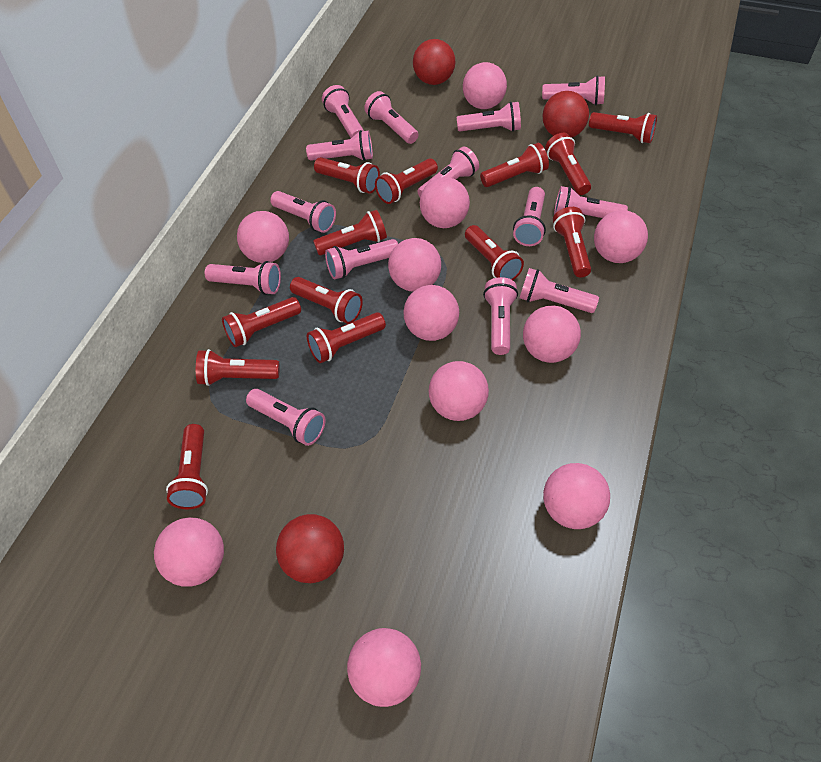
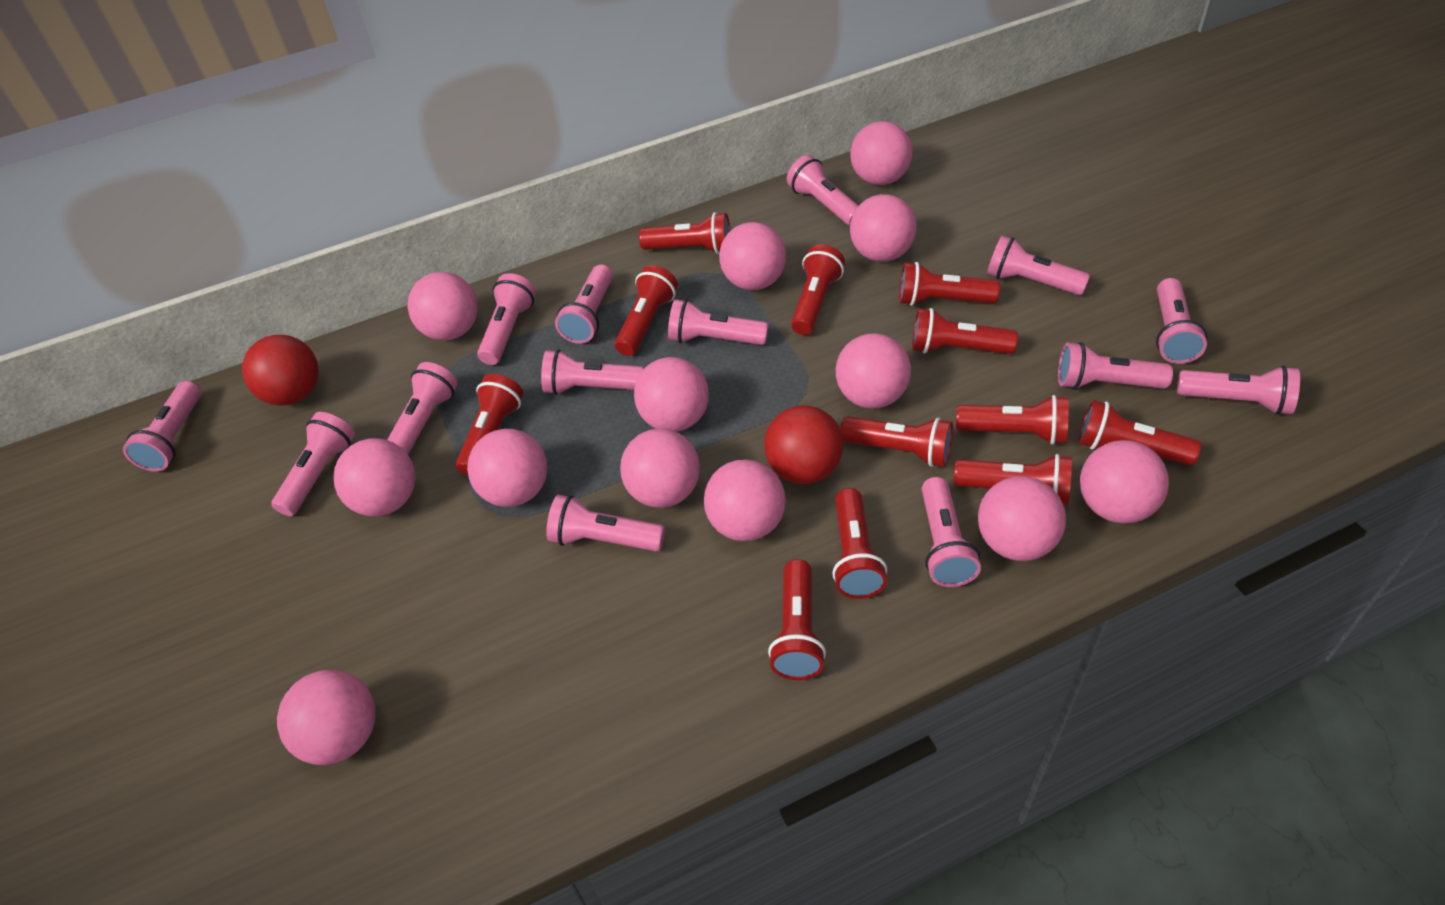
pink ball: 11 -> 13
red ball: 3 -> 2
red flashlight: 13 -> 12

